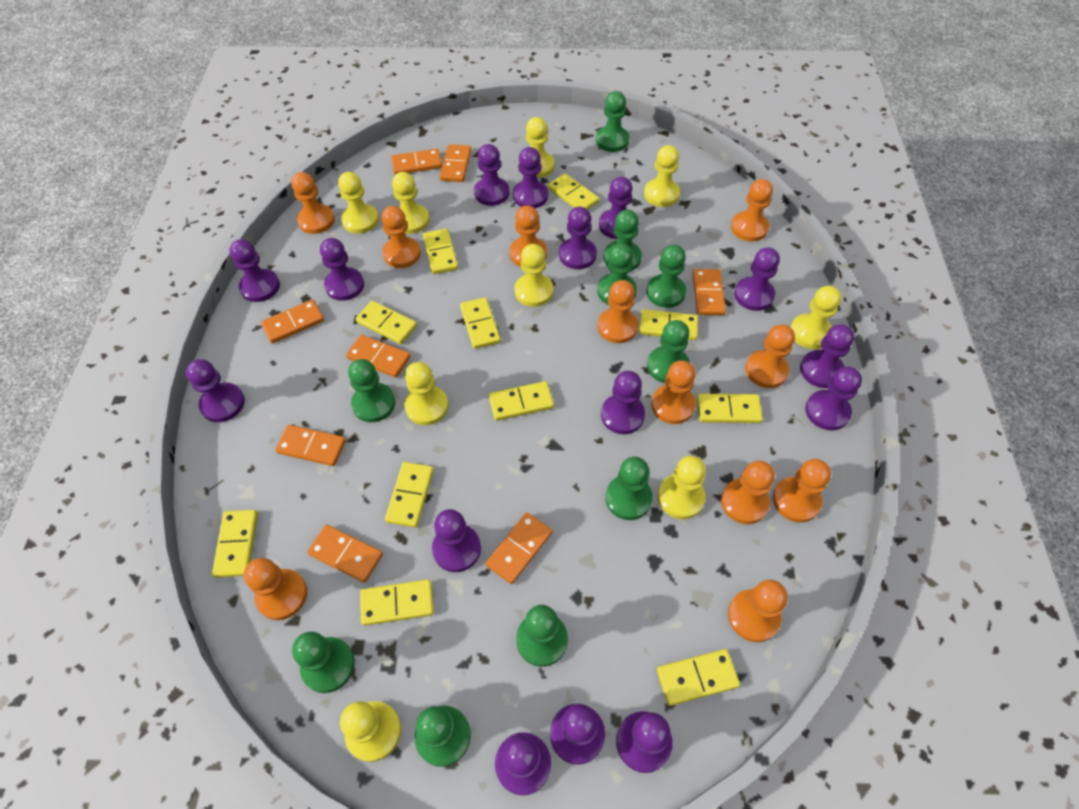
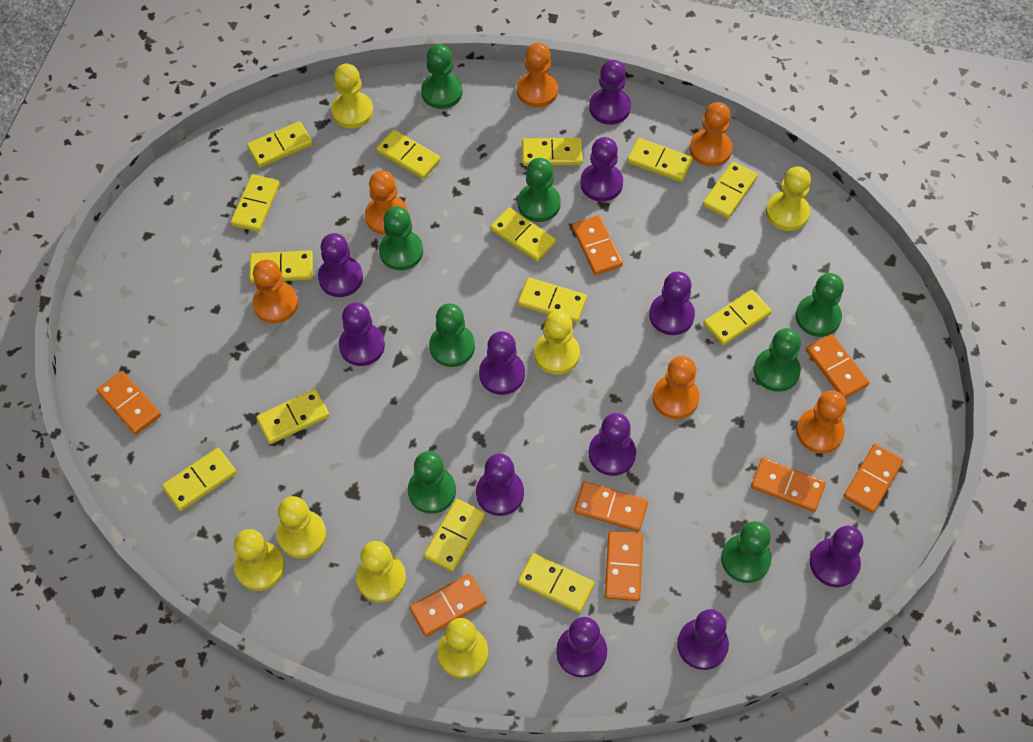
green pawn: 10 -> 8
orange pawn: 11 -> 6
purple pawn: 15 -> 11
yellow domino: 11 -> 14
yellow pawn: 9 -> 7

